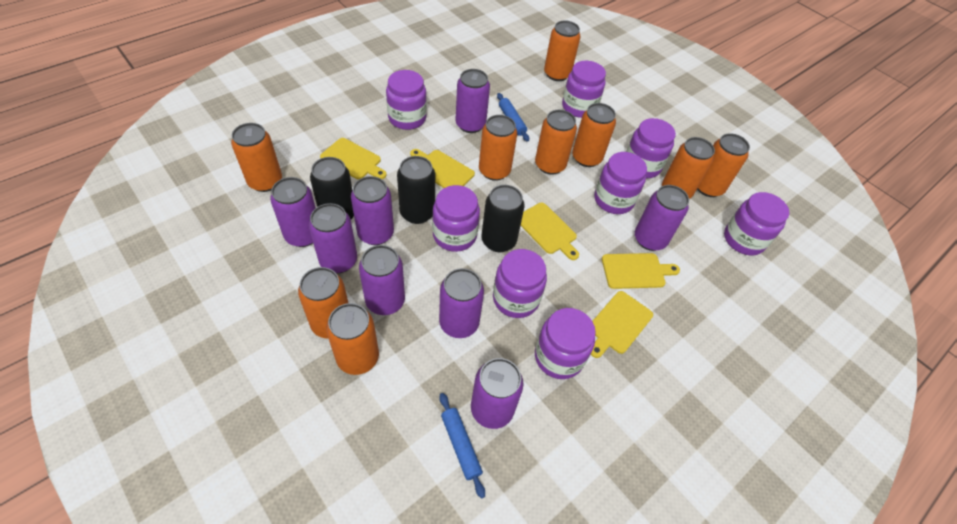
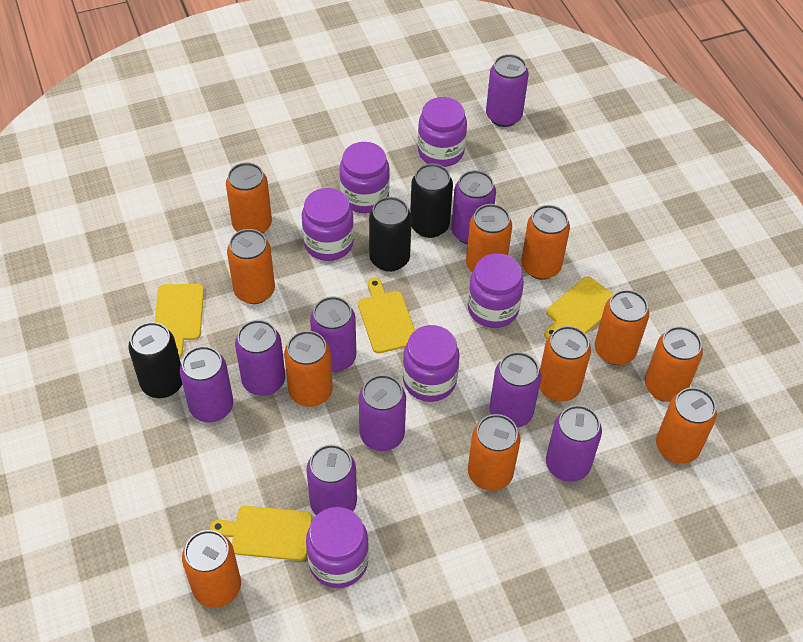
blue rolling pin: 2 -> 0
orange can: 9 -> 11
purple can: 8 -> 9
purple jar: 8 -> 6
yellow cutting board: 5 -> 4

